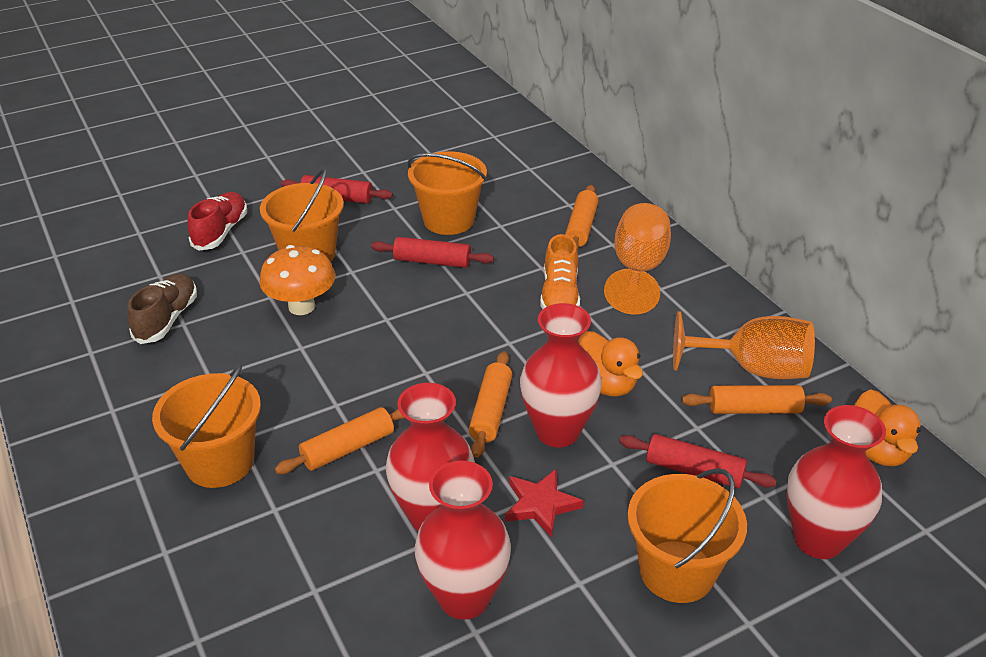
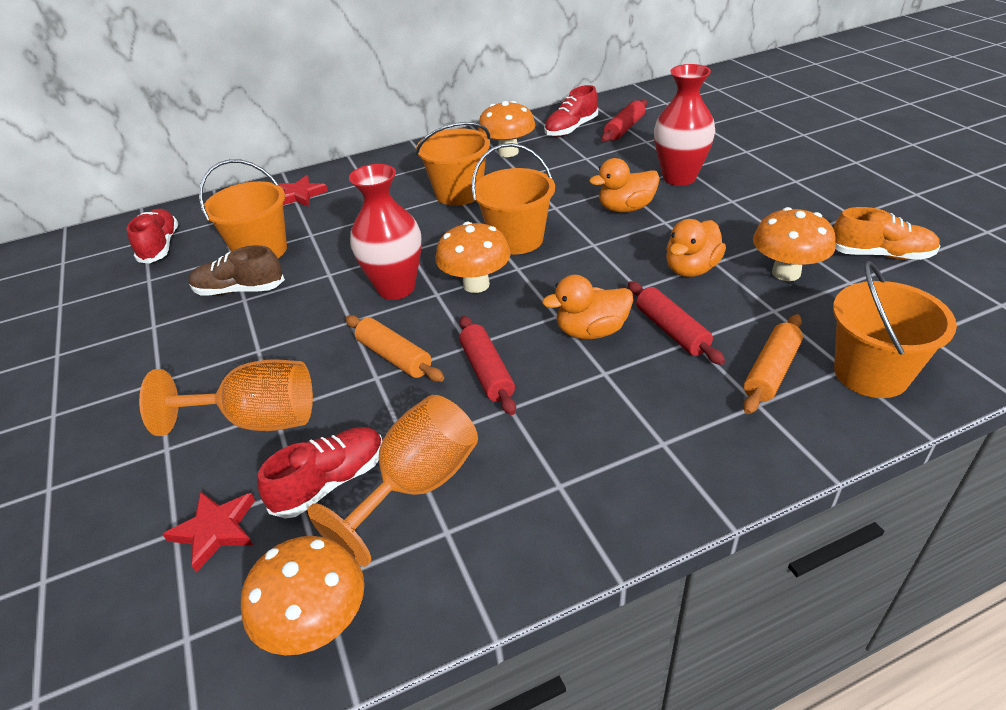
orange duck: 2 -> 3
orange mushroom: 1 -> 4
orange rolling pin: 4 -> 2
red shoe: 1 -> 3
red star: 1 -> 2
red vase: 4 -> 2

